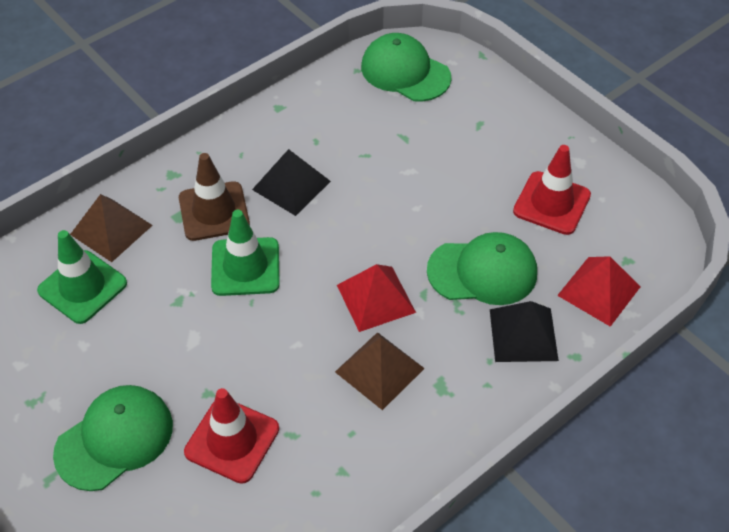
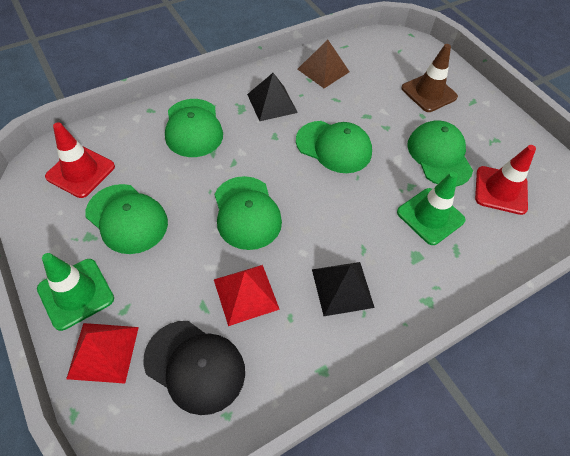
black cap: 0 -> 1
brown pyramid: 2 -> 1
green cap: 3 -> 5

